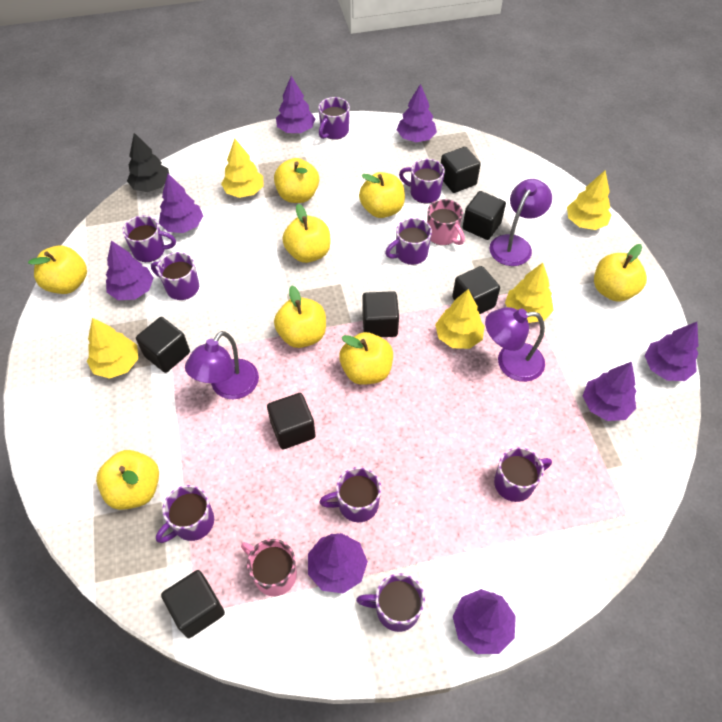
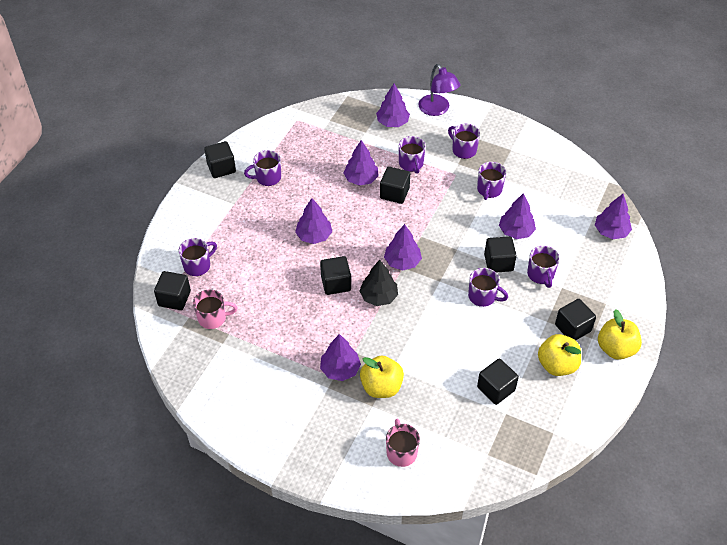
purple lamp: 3 -> 1
purple mug: 9 -> 7
purple tree: 8 -> 7
yellow apple: 8 -> 3
yellow tree: 5 -> 0

